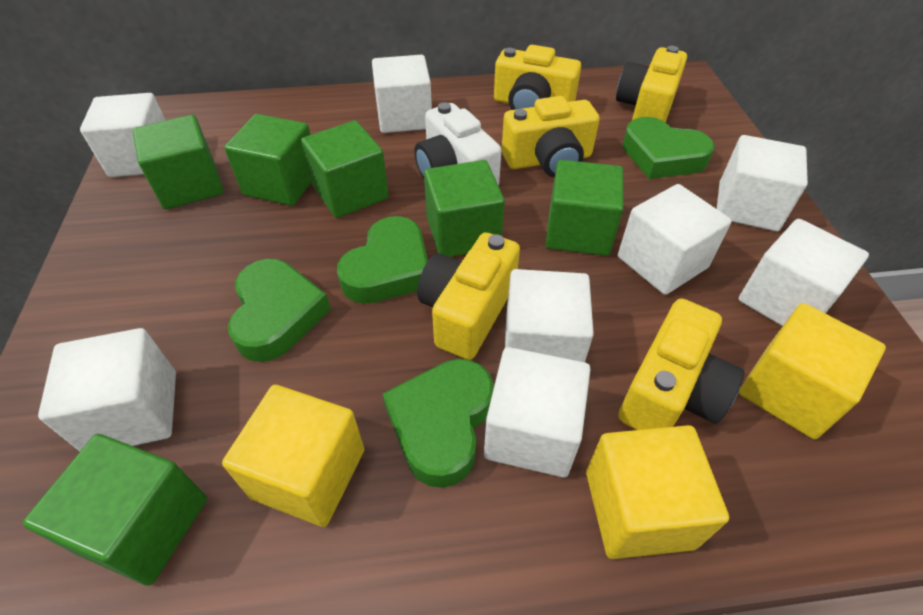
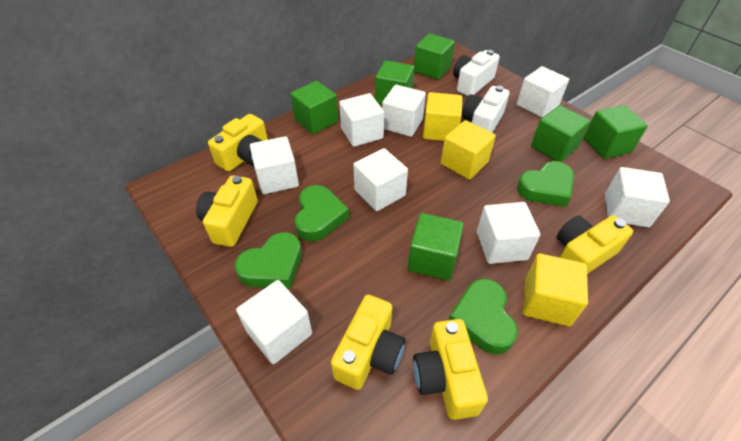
white camera: 1 -> 2

